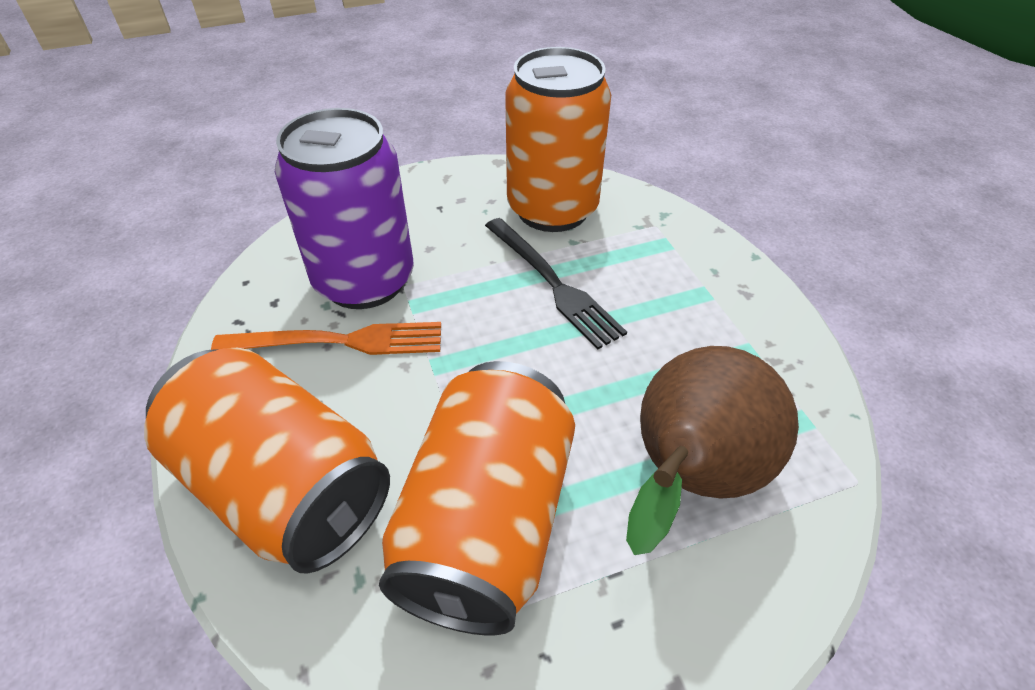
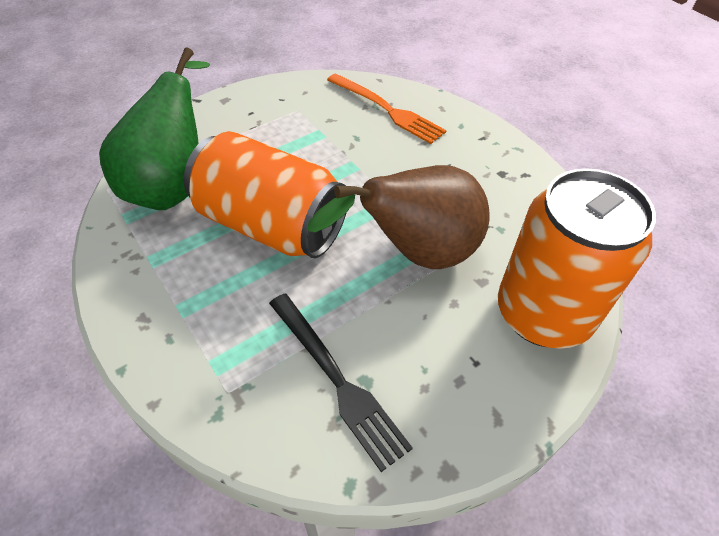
green pear: 0 -> 1
orange can: 3 -> 2
purple can: 1 -> 0

